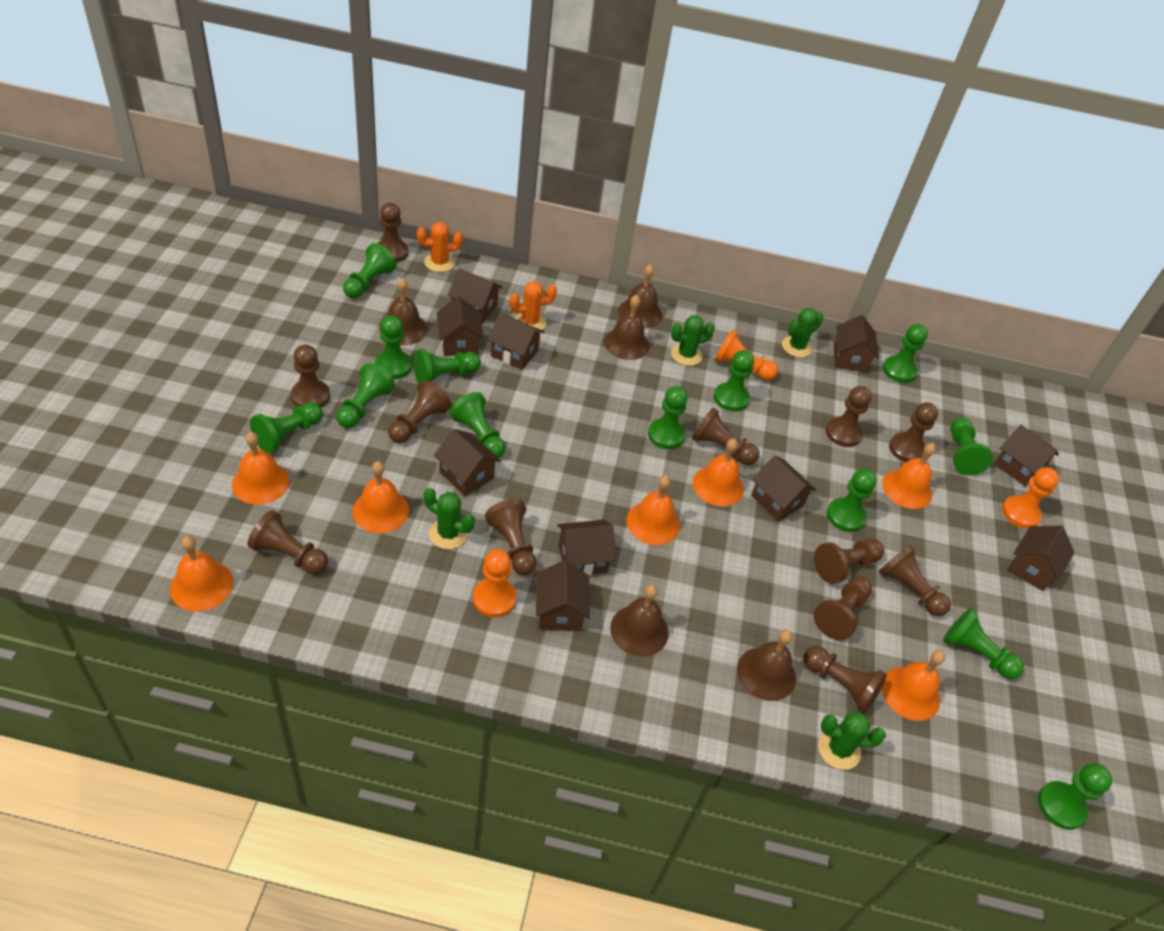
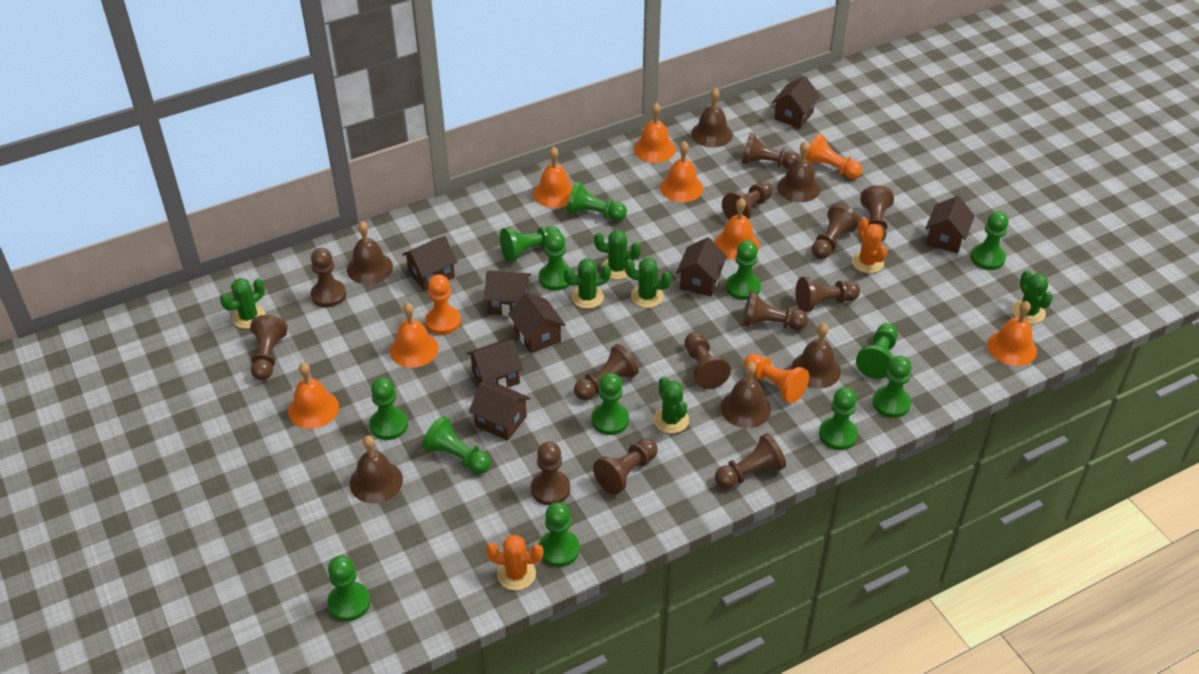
brown bell: 5 -> 6
brown house: 10 -> 8
brown pawn: 12 -> 13
green cactus: 4 -> 6

